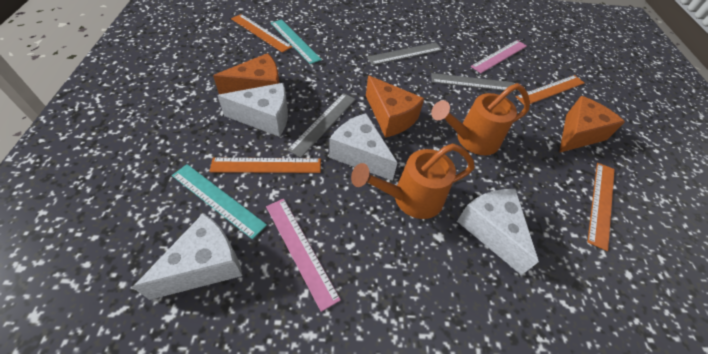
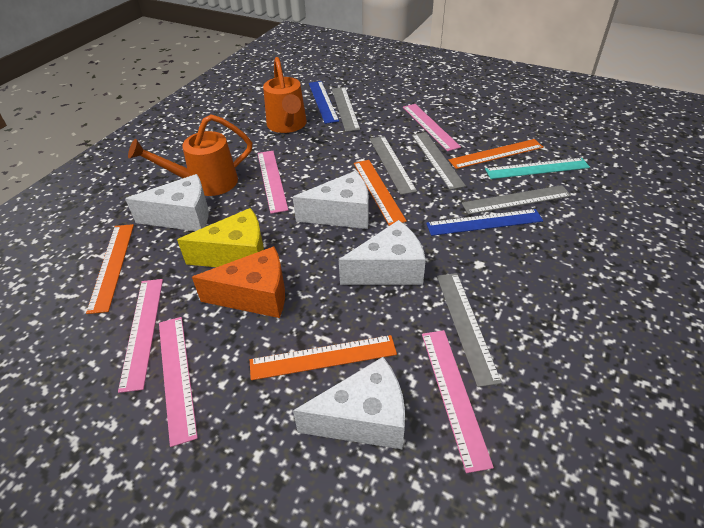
blue ruler: 0 -> 2
grey ruler: 3 -> 5
orange cheese: 3 -> 1
pink ruler: 2 -> 5
turquoise ruler: 2 -> 1
yellow cheese: 0 -> 1

